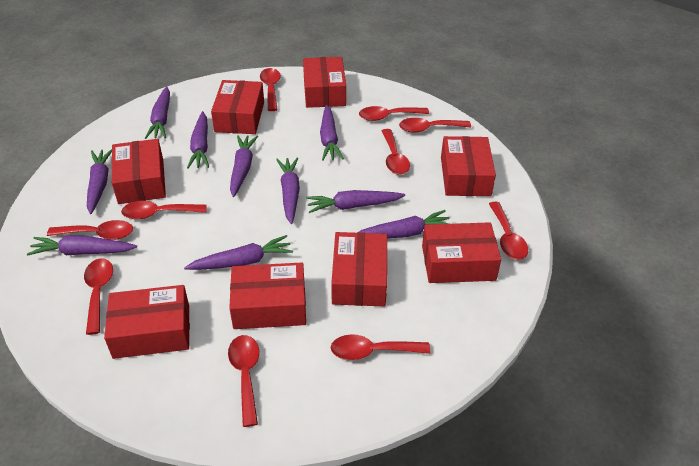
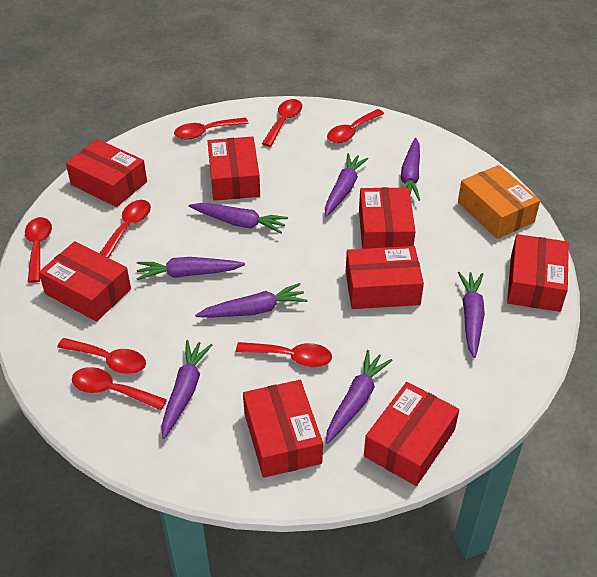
orange box: 0 -> 1
purple carrot: 10 -> 8
red spoon: 10 -> 8

